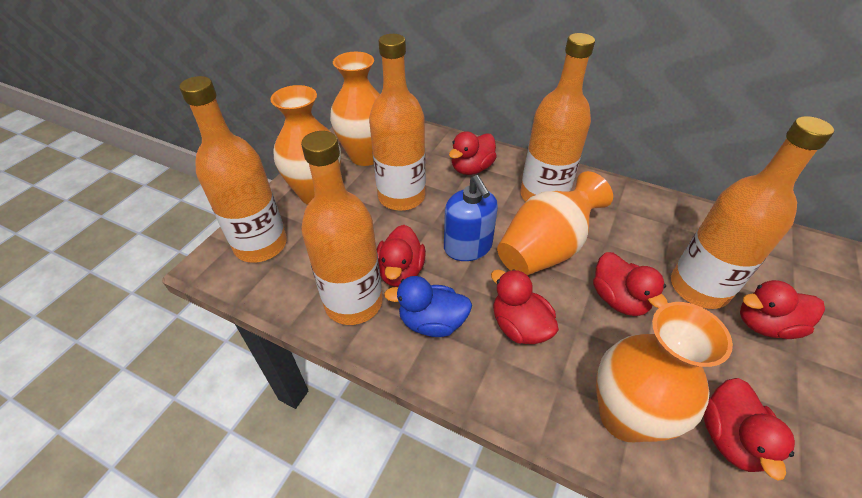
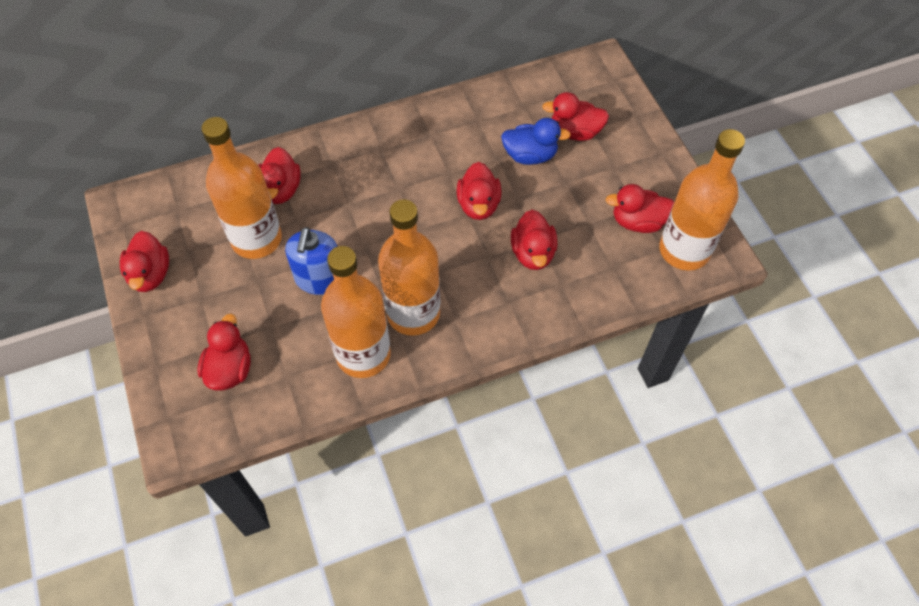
orange bottle: 5 -> 4
orange vase: 4 -> 0
red duck: 6 -> 7

